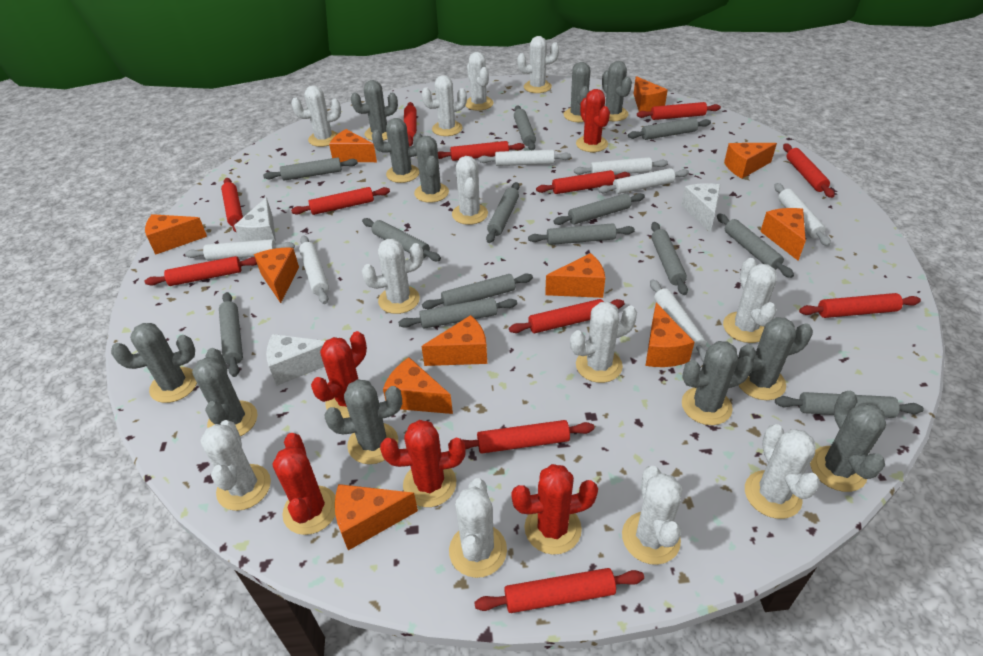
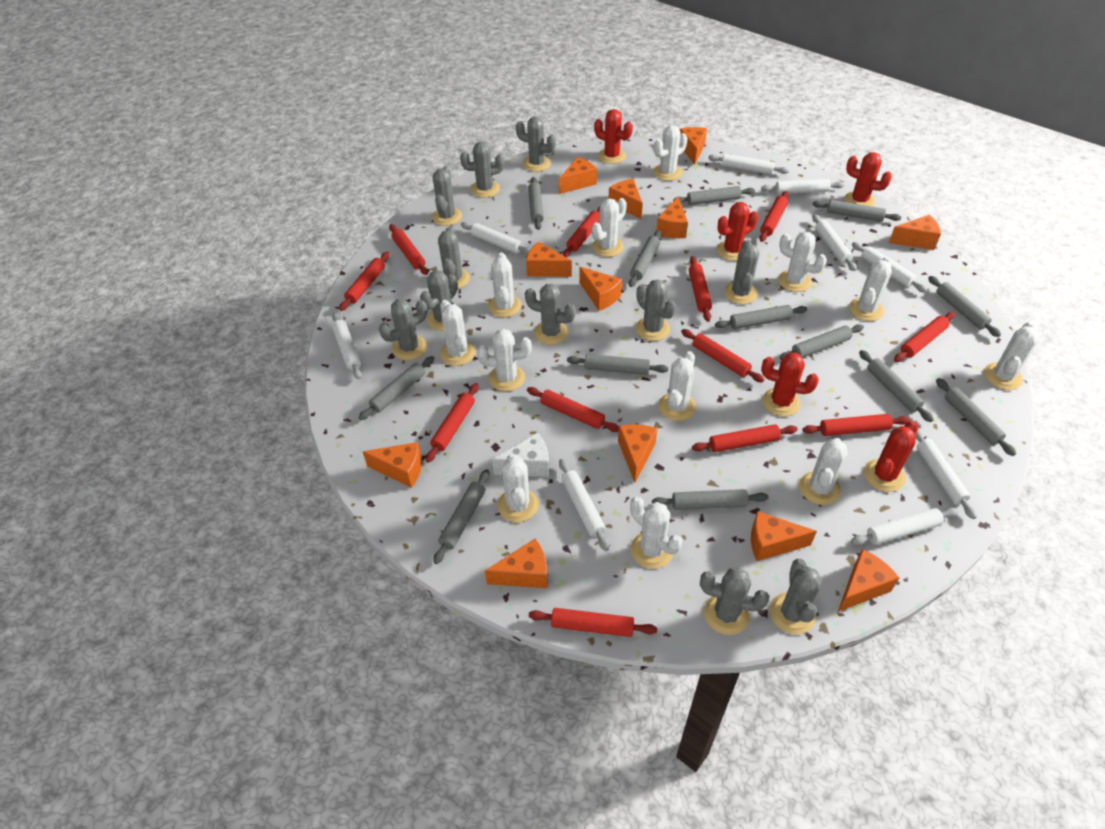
orange cheese: 11 -> 12
white cheese: 3 -> 1
white rolling pin: 7 -> 9

